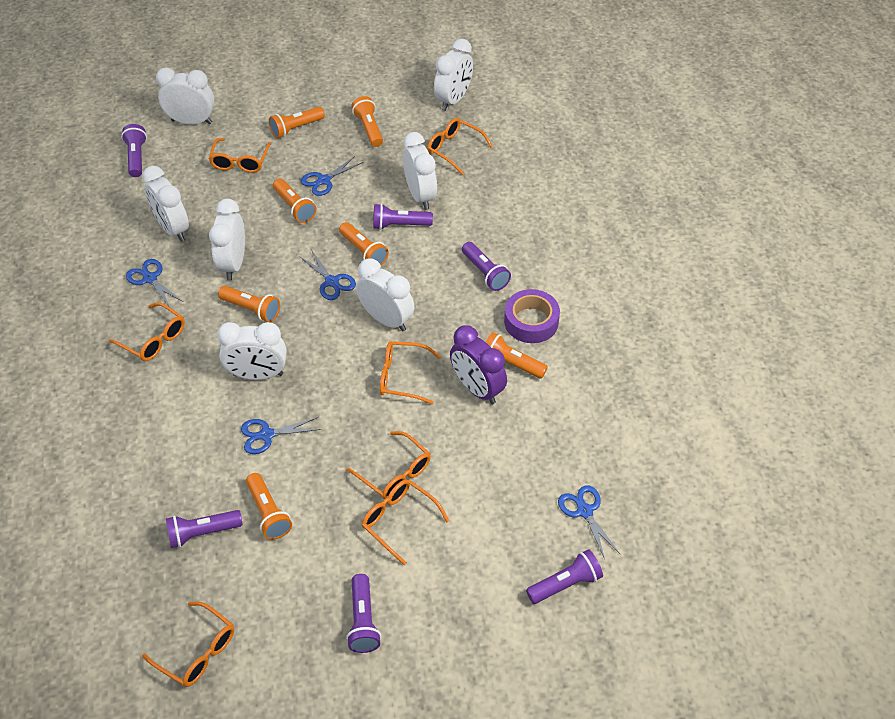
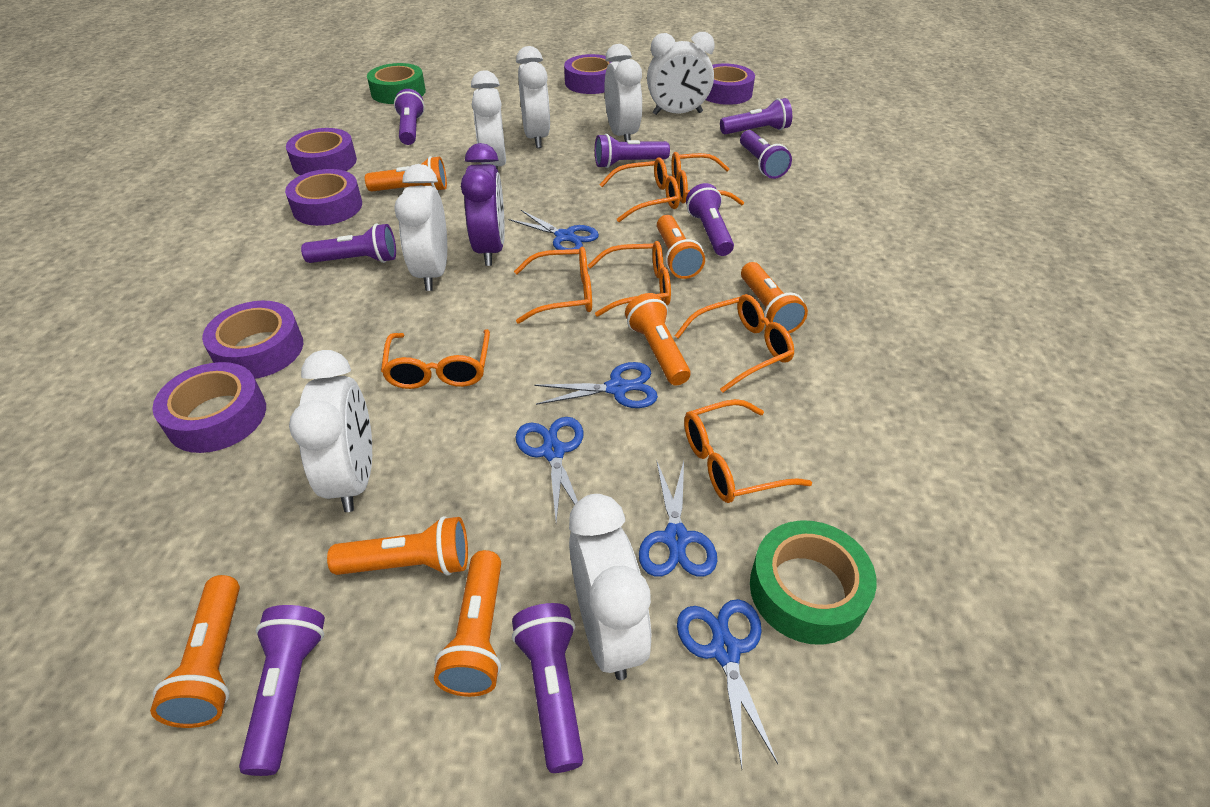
green tape: 0 -> 2
purple flashlight: 6 -> 8
purple tape: 1 -> 6

